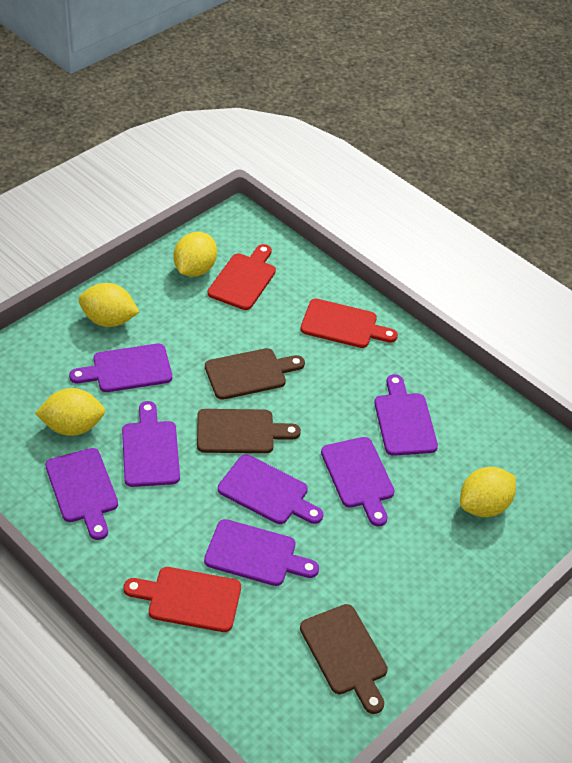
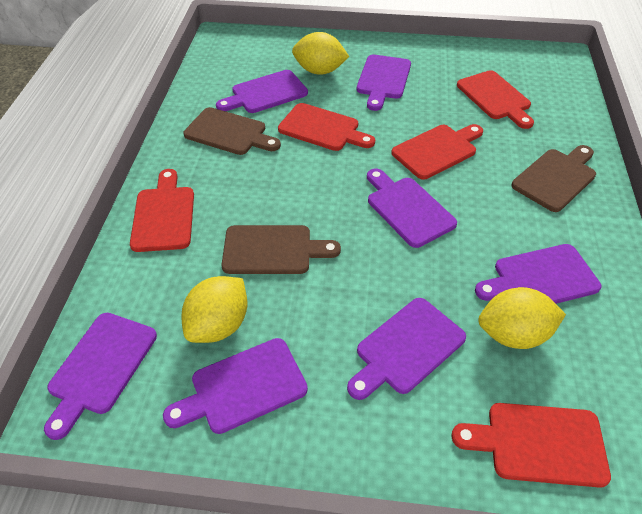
red cutting board: 3 -> 5
yellow lemon: 4 -> 3

